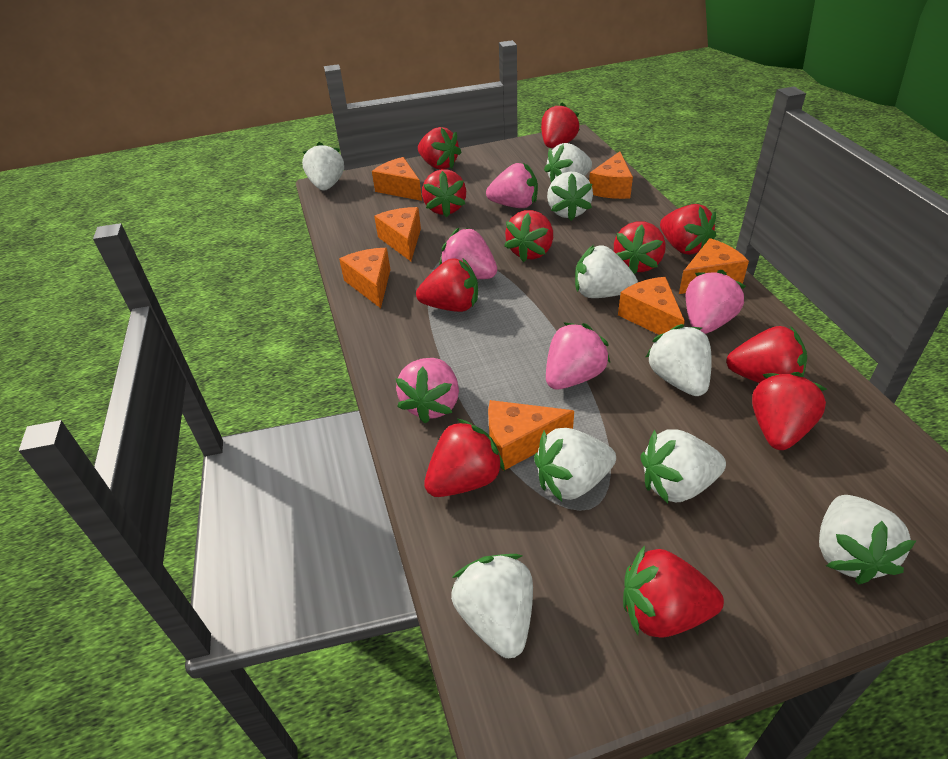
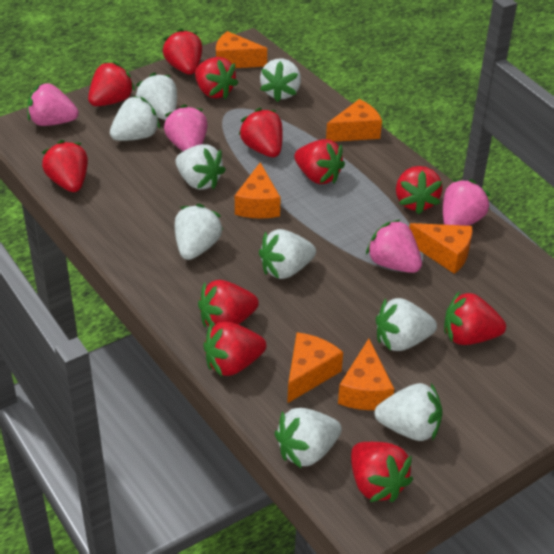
orange cheese: 7 -> 6
pink strawberry: 5 -> 4

